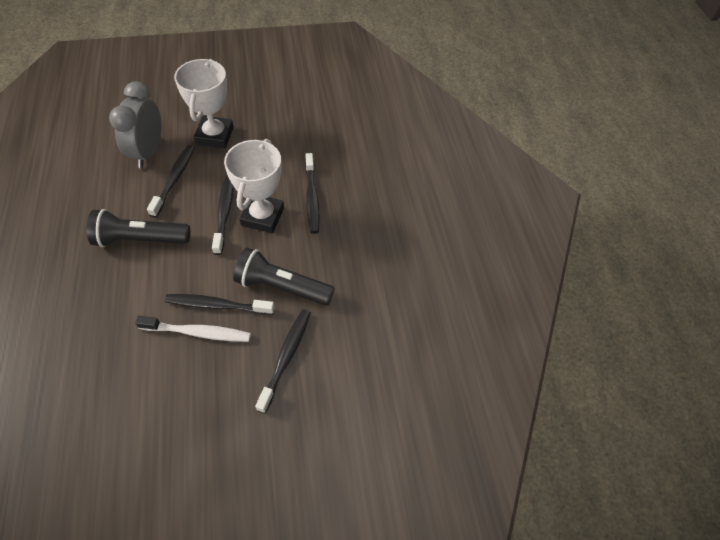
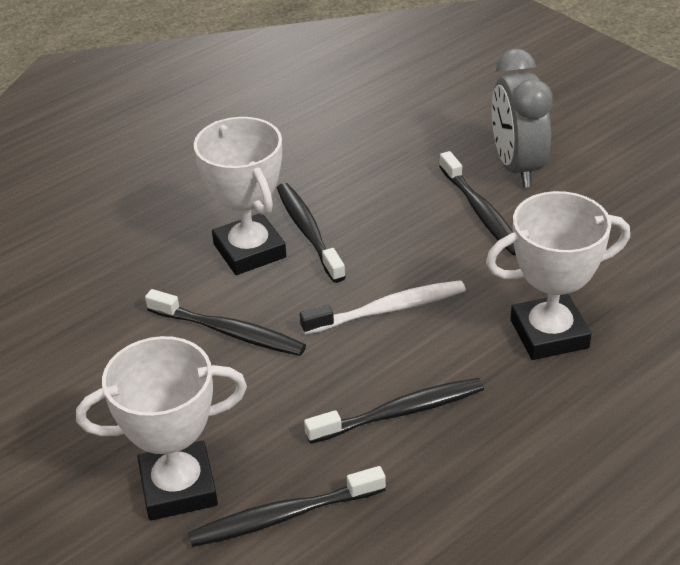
black flashlight: 2 -> 0
white trophy: 2 -> 3

